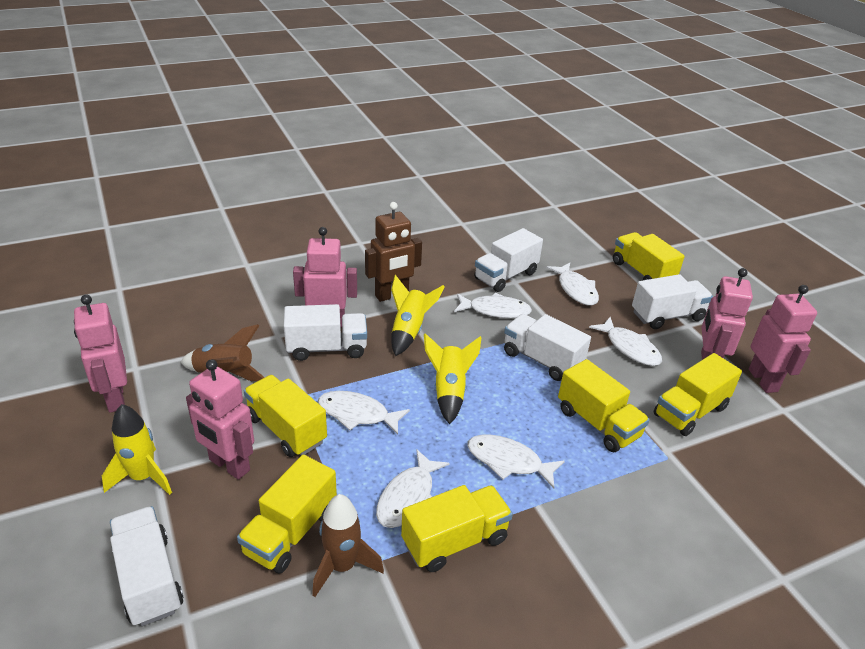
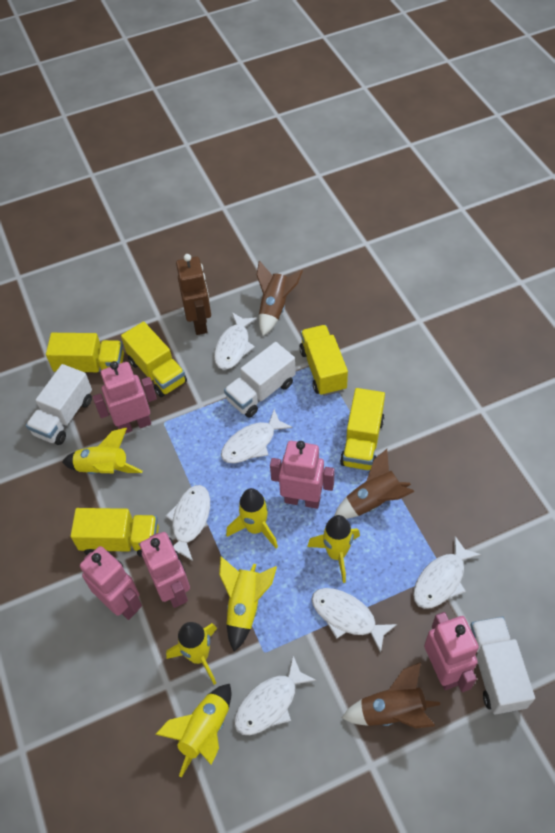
brown rocket: 2 -> 3
white truck: 5 -> 3
yellow rocket: 3 -> 6
yellow truck: 6 -> 5

